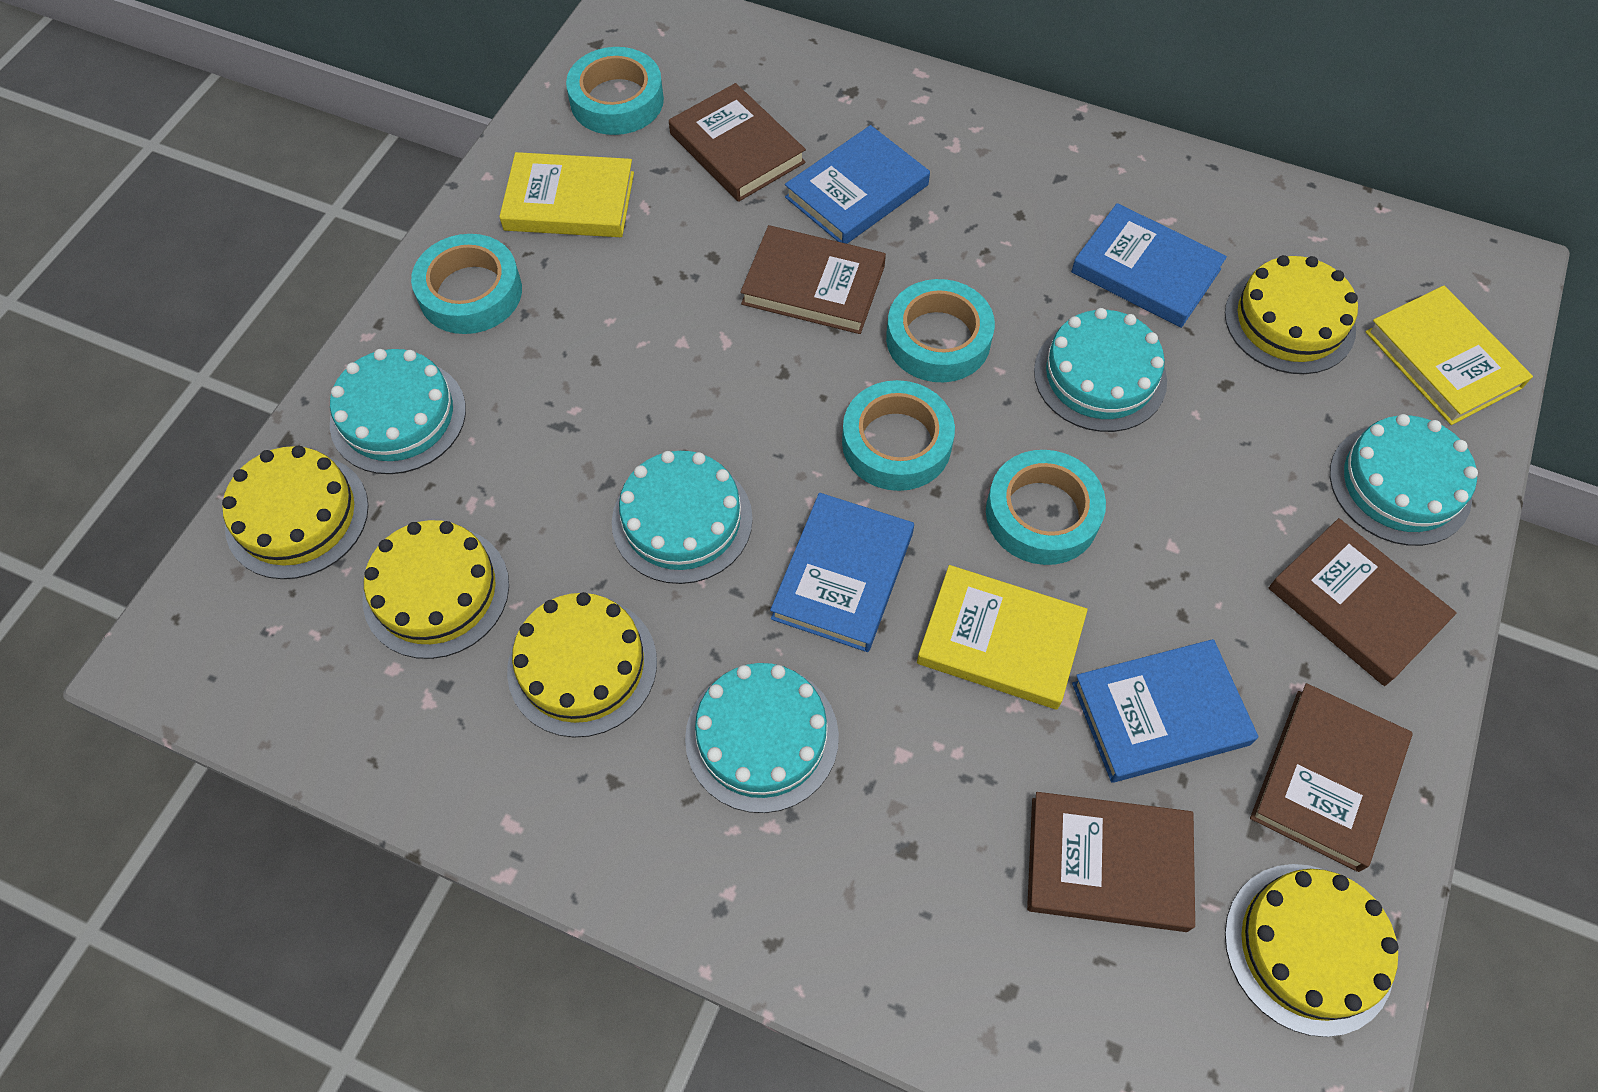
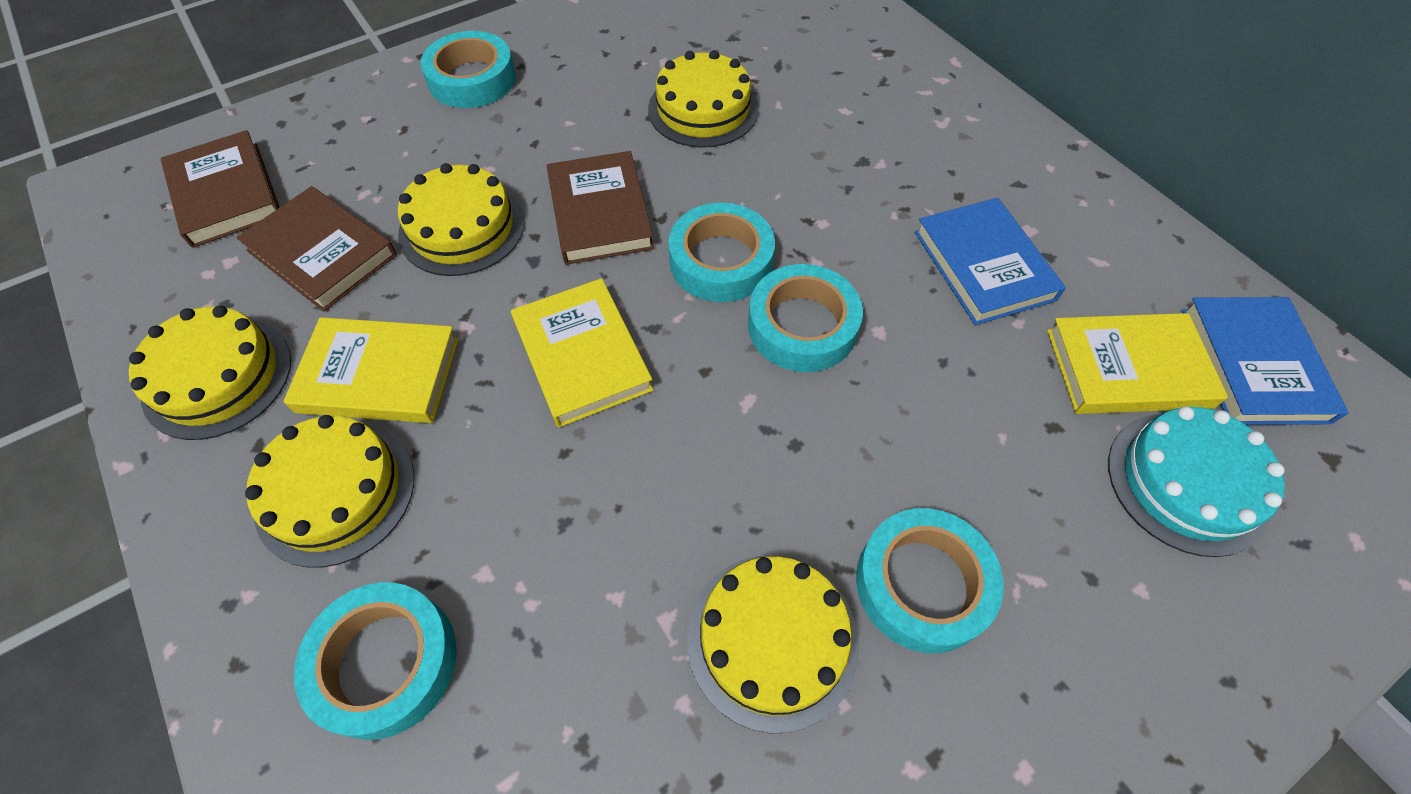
blue book: 4 -> 2
brown book: 5 -> 3
turquoise cake: 5 -> 1

